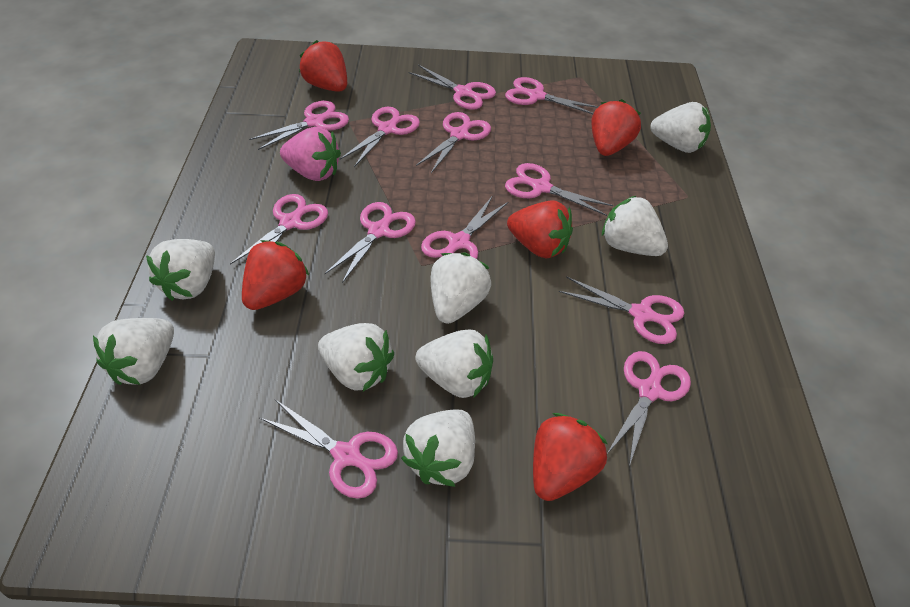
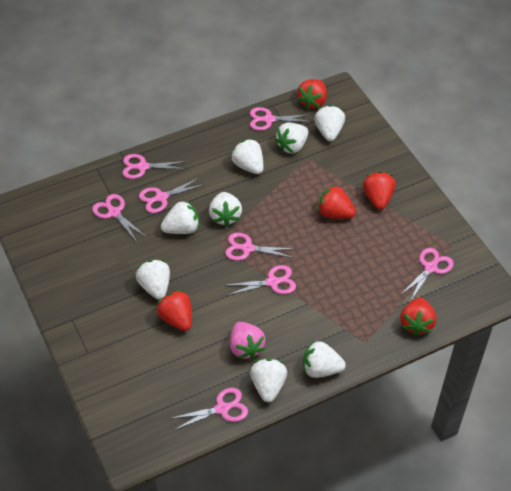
pink scissors: 12 -> 8

